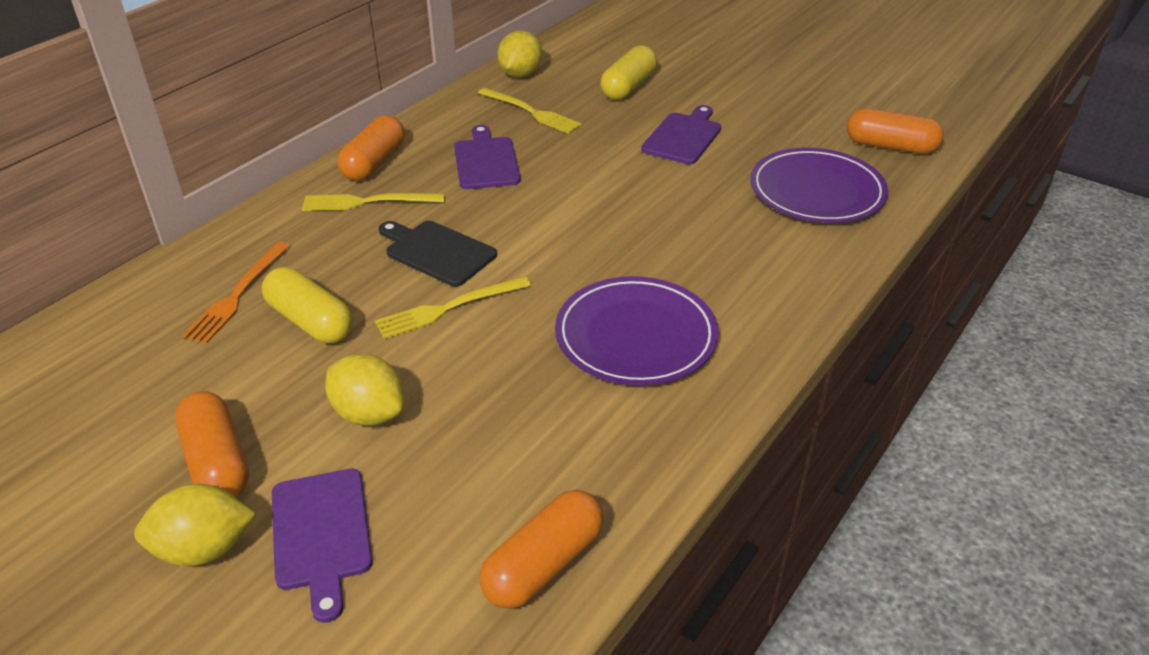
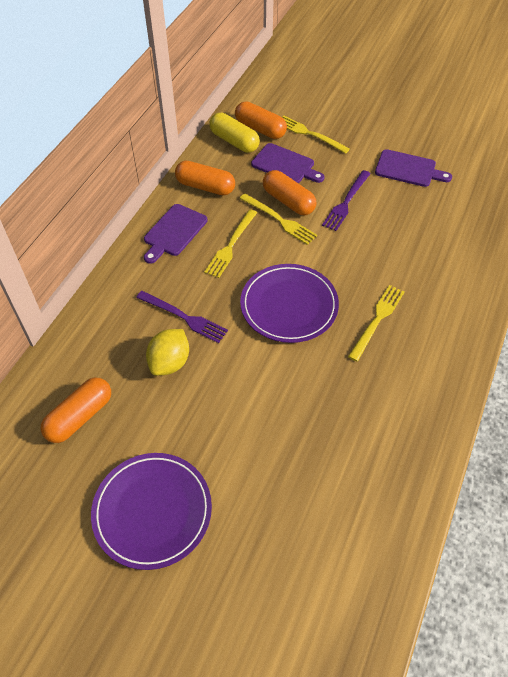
black cutting board: 1 -> 0
orange fork: 1 -> 0
purple fork: 0 -> 2
yellow capsule: 2 -> 1
yellow fork: 3 -> 4
yellow lemon: 3 -> 1

